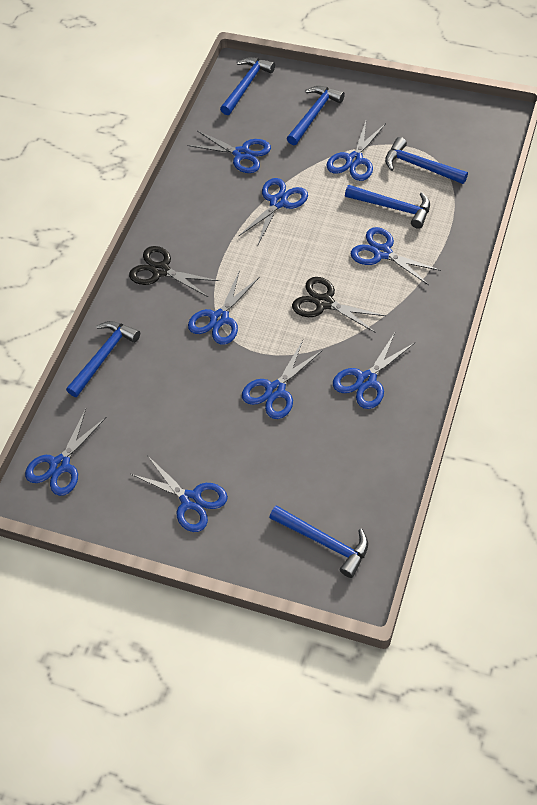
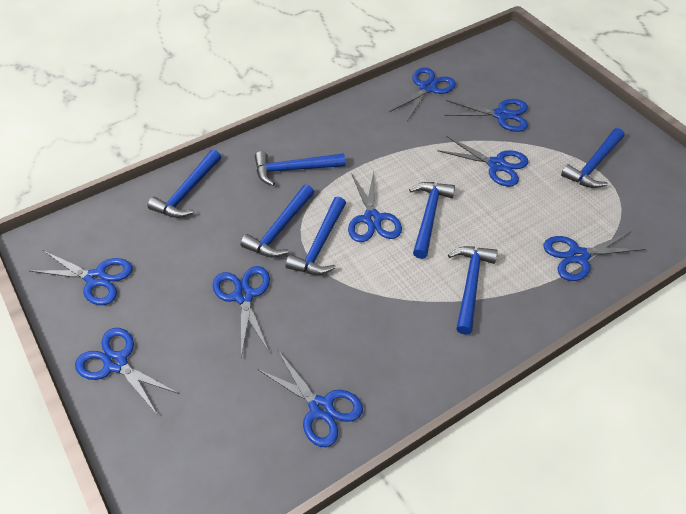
black scissors: 2 -> 0
blue hammer: 6 -> 7

